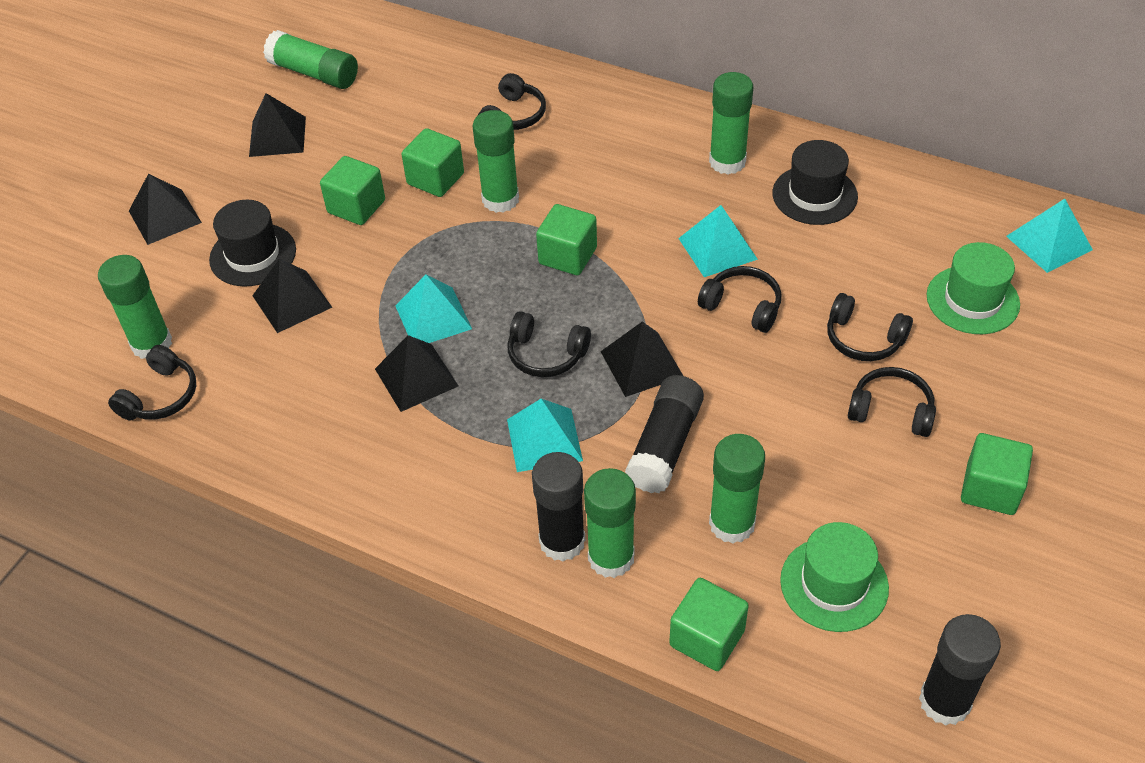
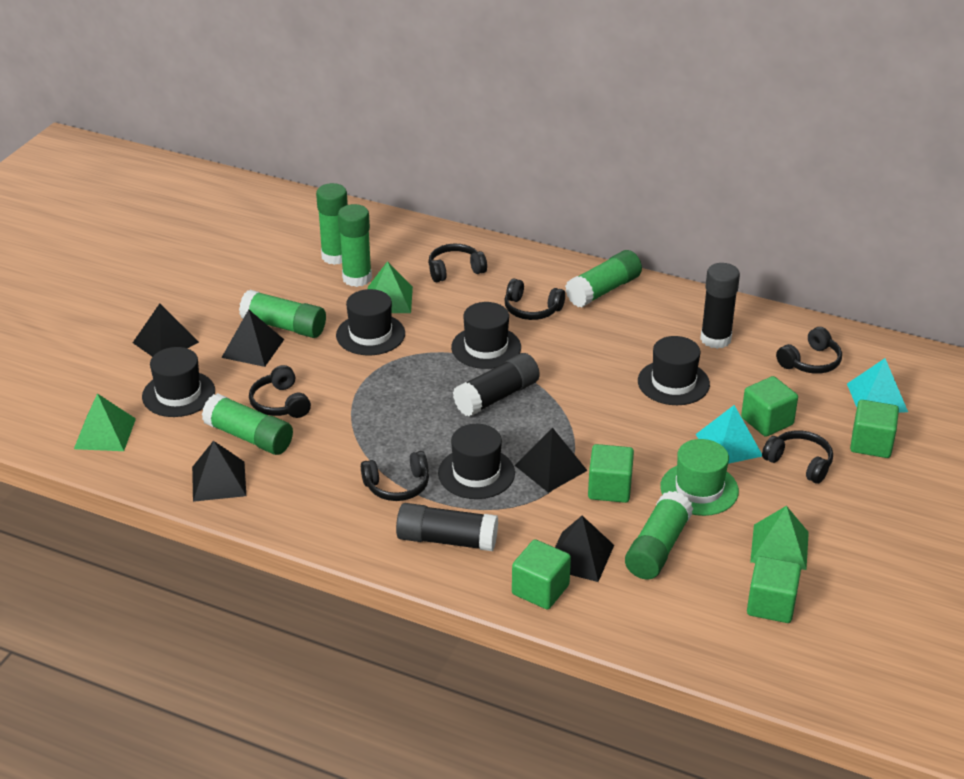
black hat: 2 -> 5
green hat: 2 -> 1
green pyramid: 0 -> 3
turquoise pyramid: 4 -> 2

